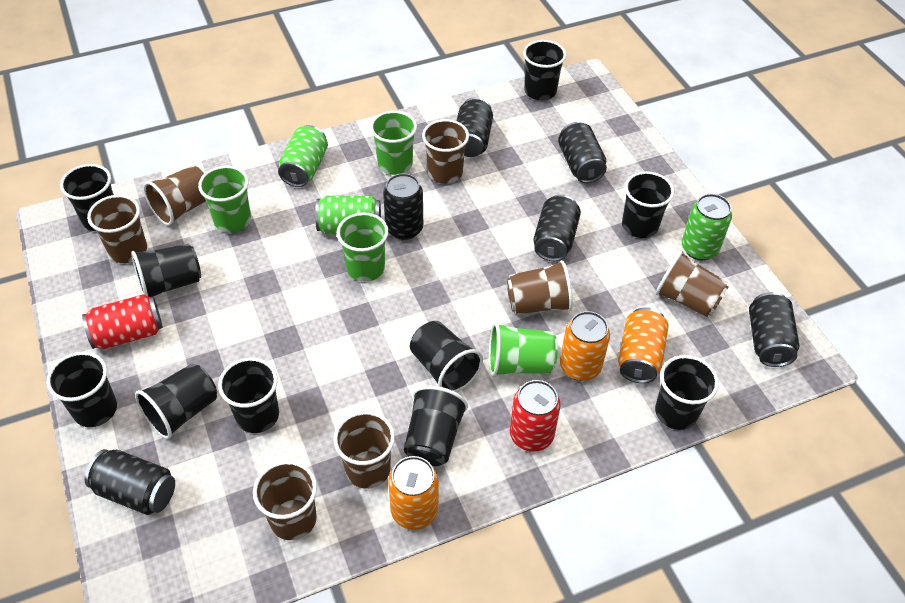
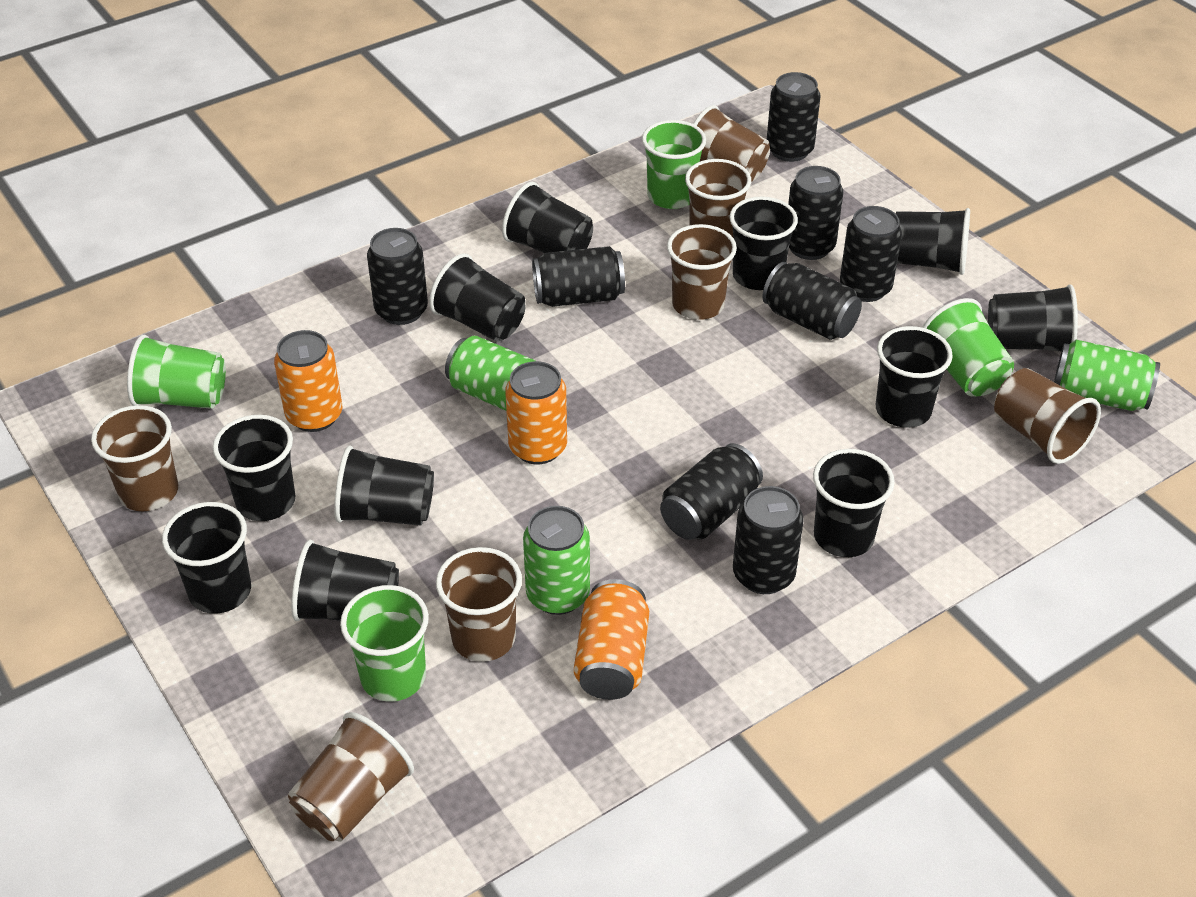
black can: 6 -> 8
black cup: 10 -> 11
red can: 2 -> 0

